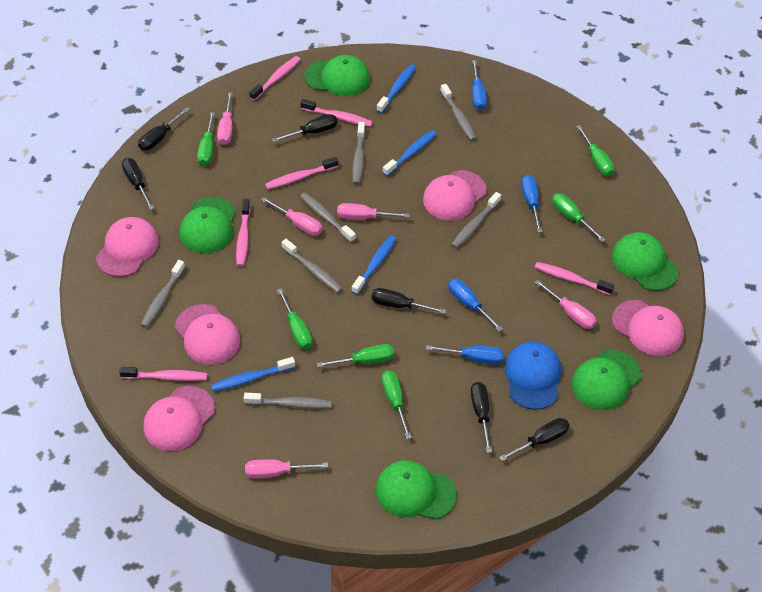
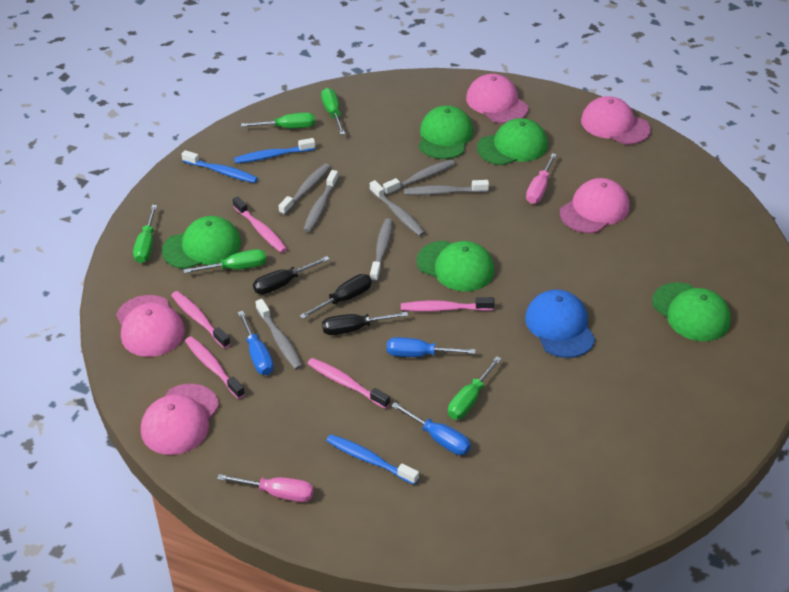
black screwdriver: 6 -> 3
blue screwdriver: 4 -> 3
blue toothbrush: 4 -> 3
green screwdriver: 6 -> 5
pink screwdriver: 5 -> 2
pink toothbrush: 6 -> 5

